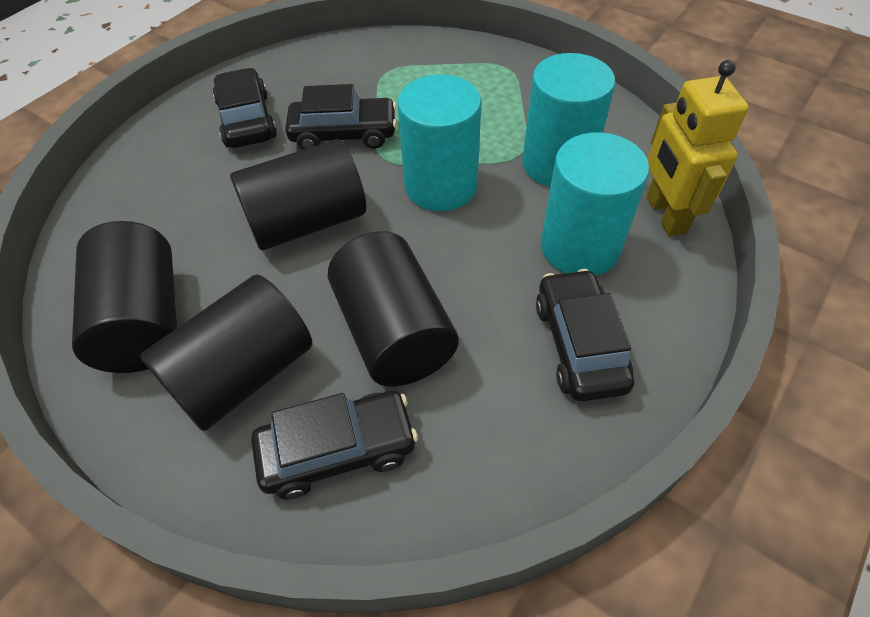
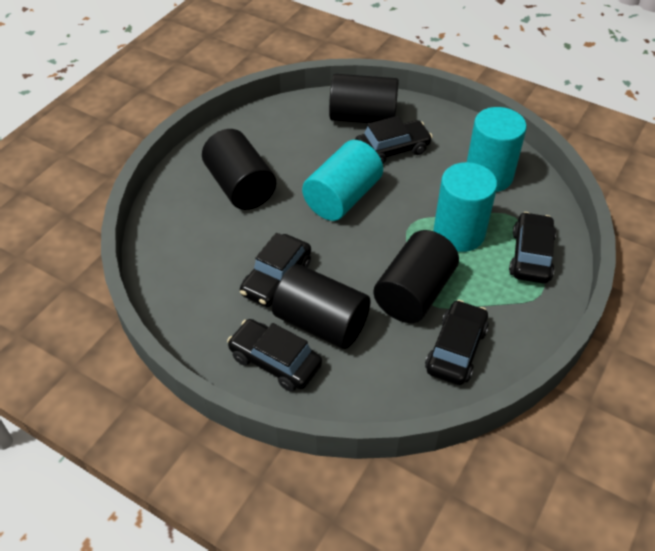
black car: 4 -> 5
yellow robot: 1 -> 0

